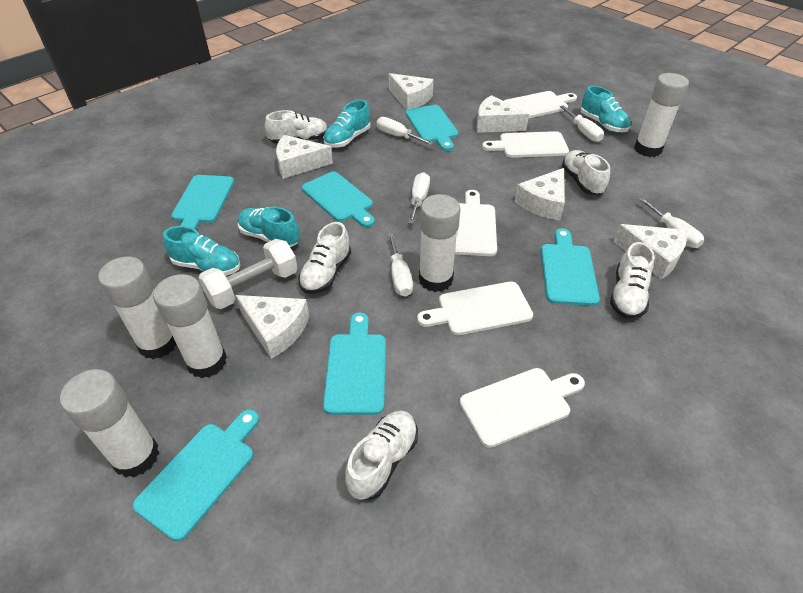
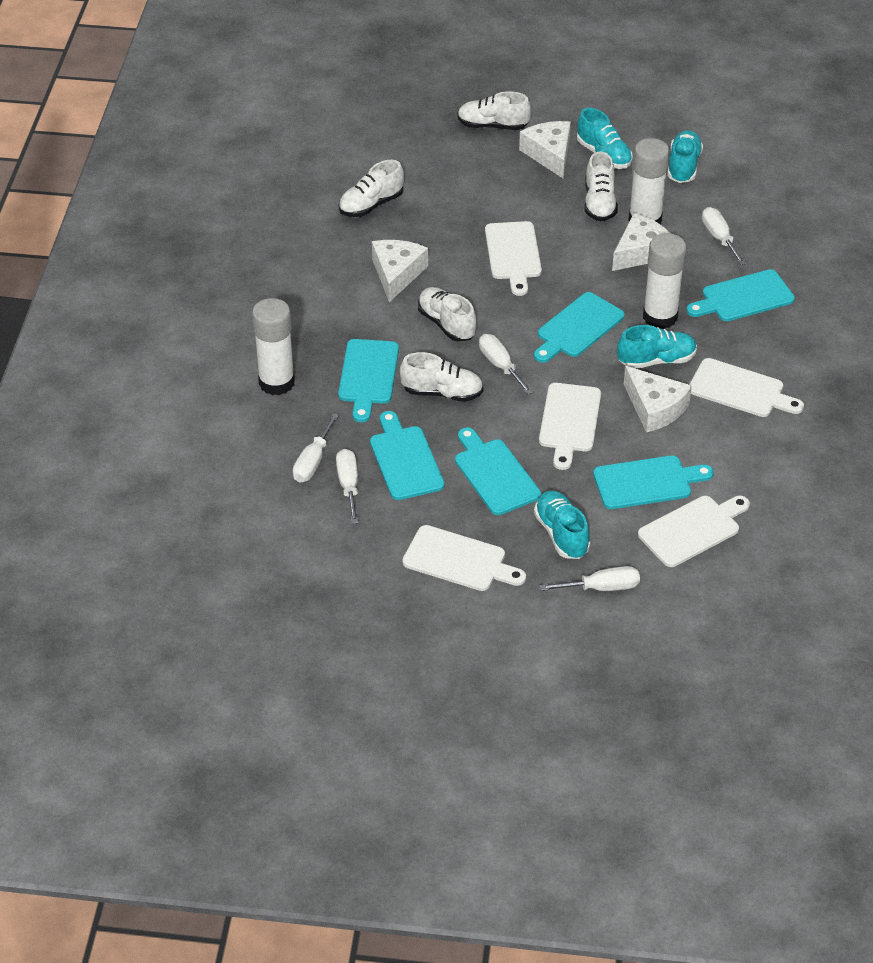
white cheese: 6 -> 4
white dumbbell: 1 -> 0
white glue stick: 5 -> 3

